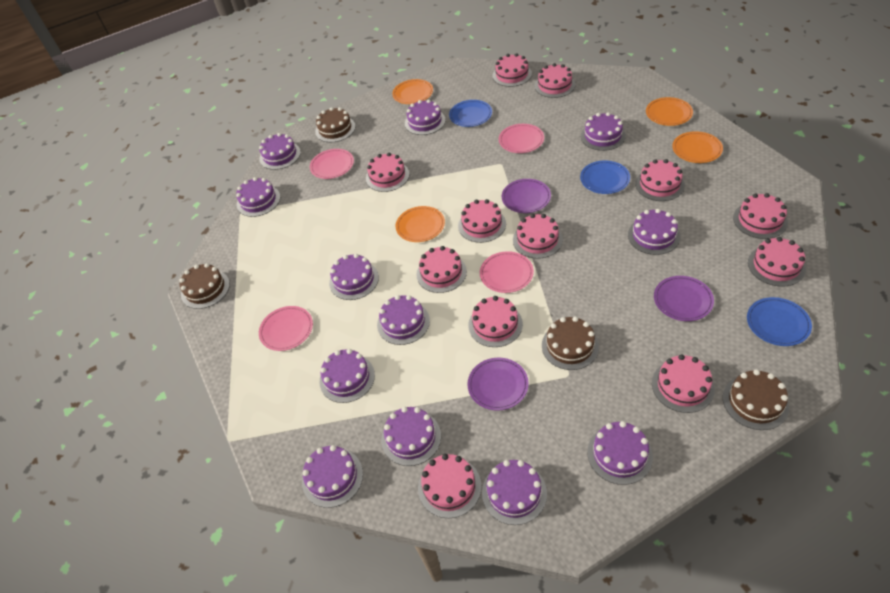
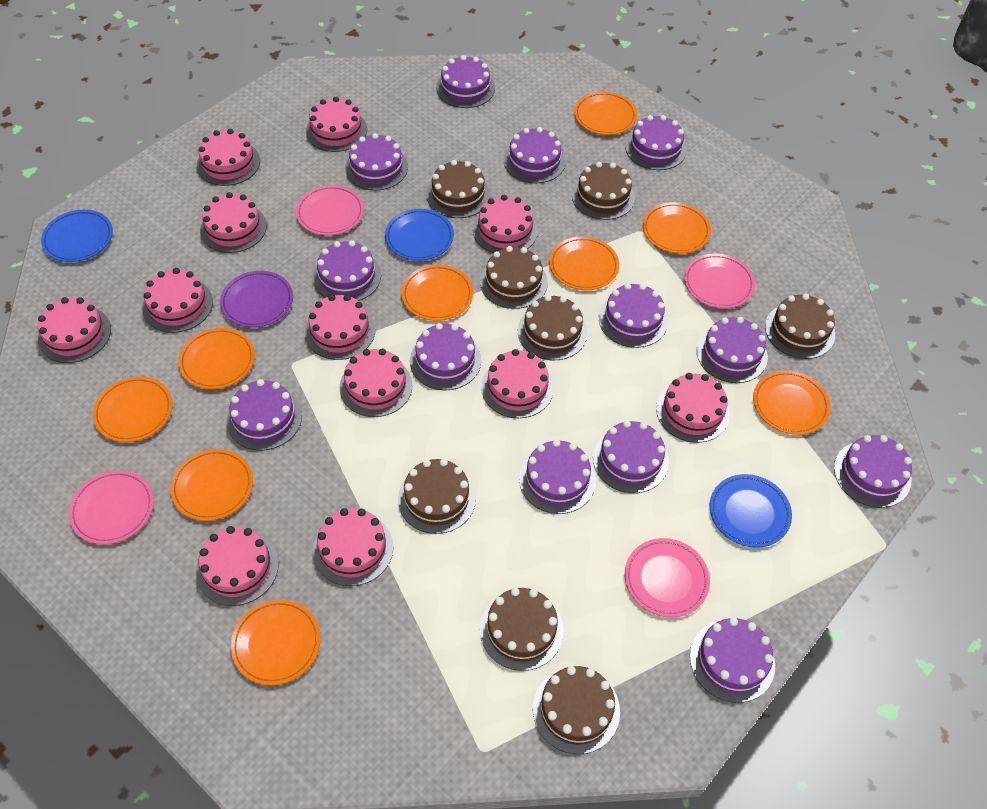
brown cake: 4 -> 8
orange plate: 4 -> 9
purple cake: 12 -> 13
purple plate: 3 -> 1

